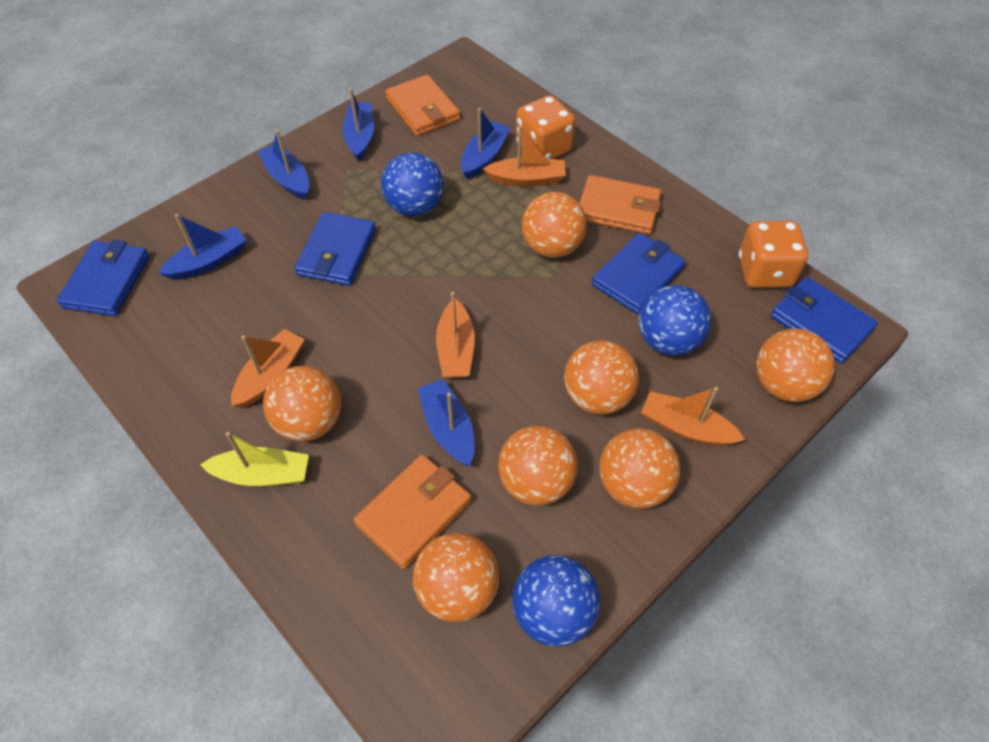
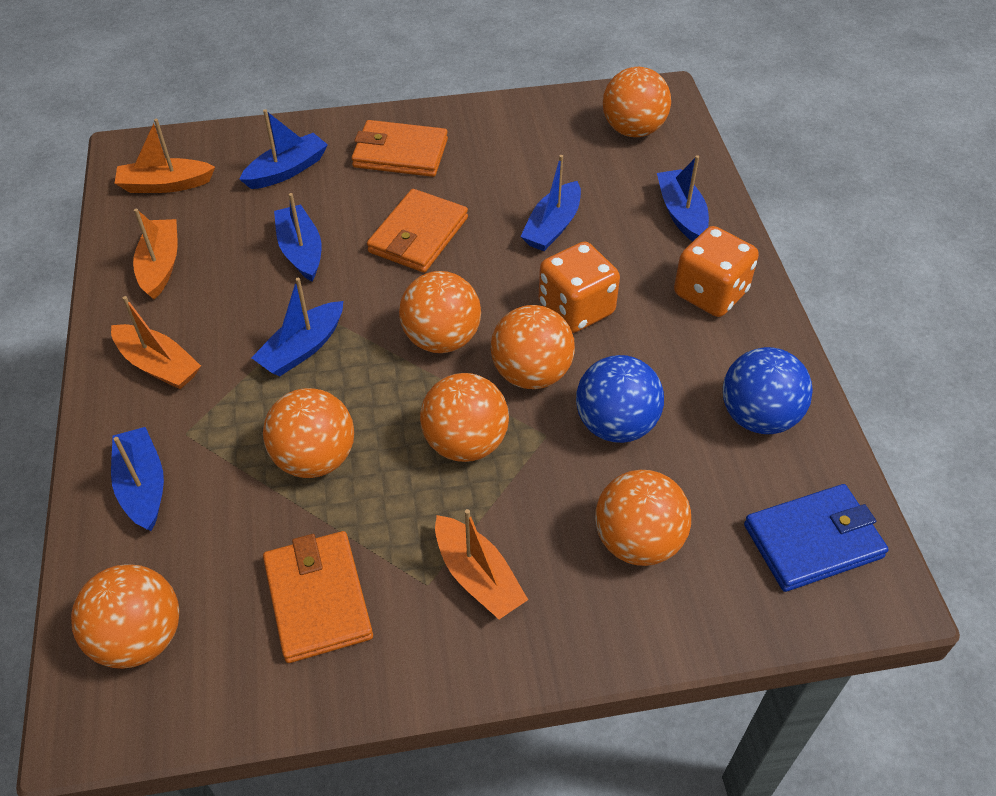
blue ball: 3 -> 2
blue boat: 5 -> 6
blue wallet: 4 -> 1
yellow boat: 1 -> 0

